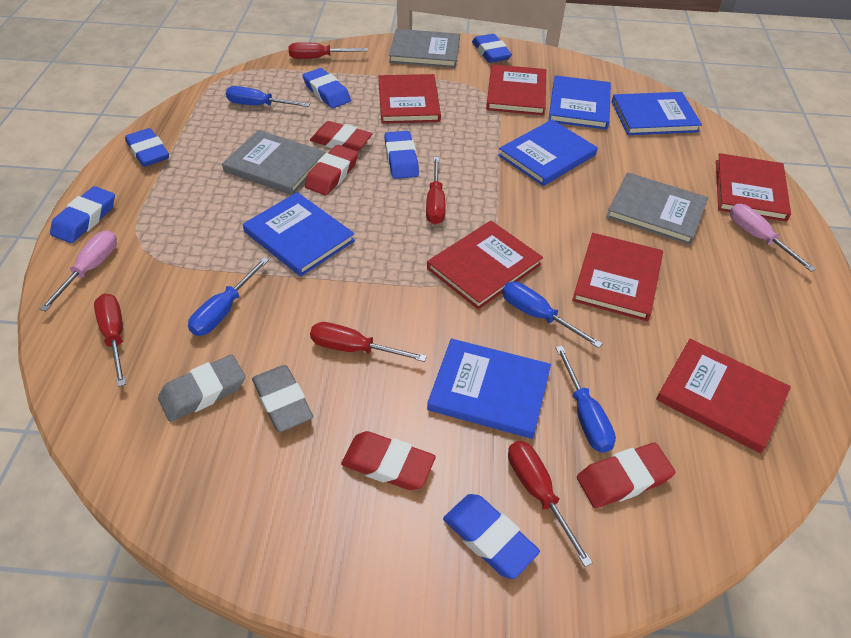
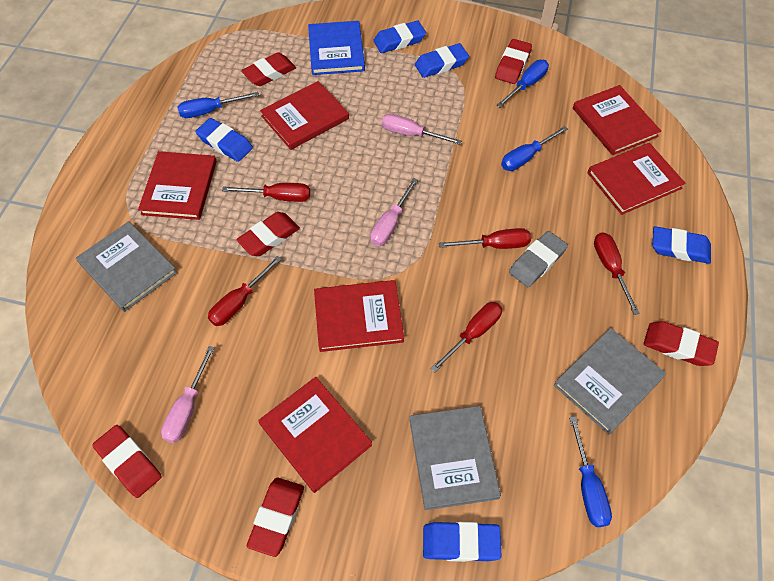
blue book: 5 -> 1
blue eraser: 6 -> 5
grey eraser: 2 -> 1
pink screwdriver: 2 -> 3
red eraser: 4 -> 6

